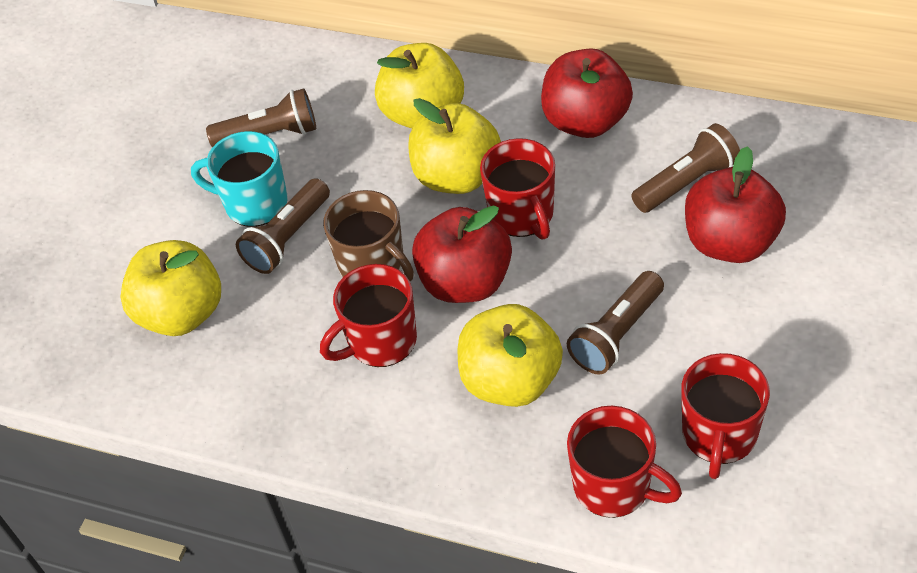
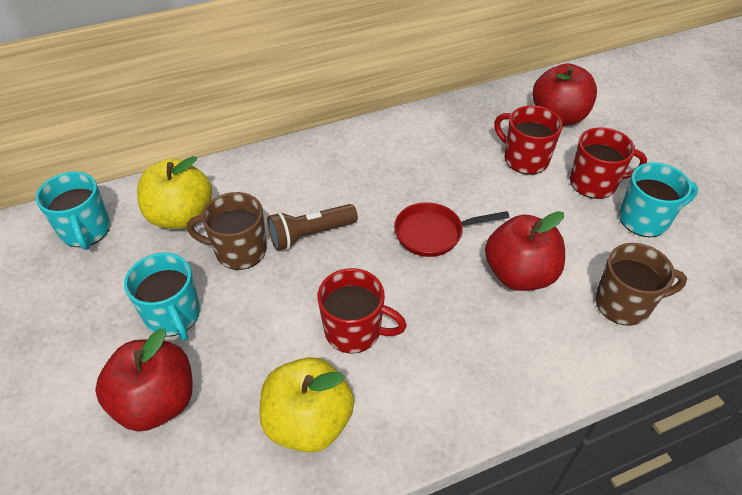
brown flashlight: 4 -> 1
brown mug: 1 -> 2
red mug: 4 -> 3
red pan: 0 -> 1
turquoise mug: 1 -> 3
yellow apple: 4 -> 2

